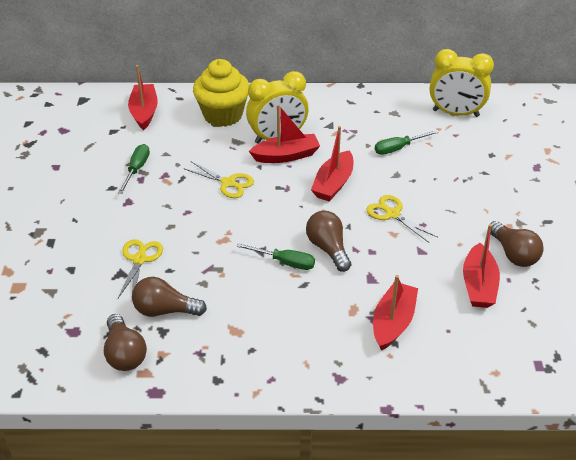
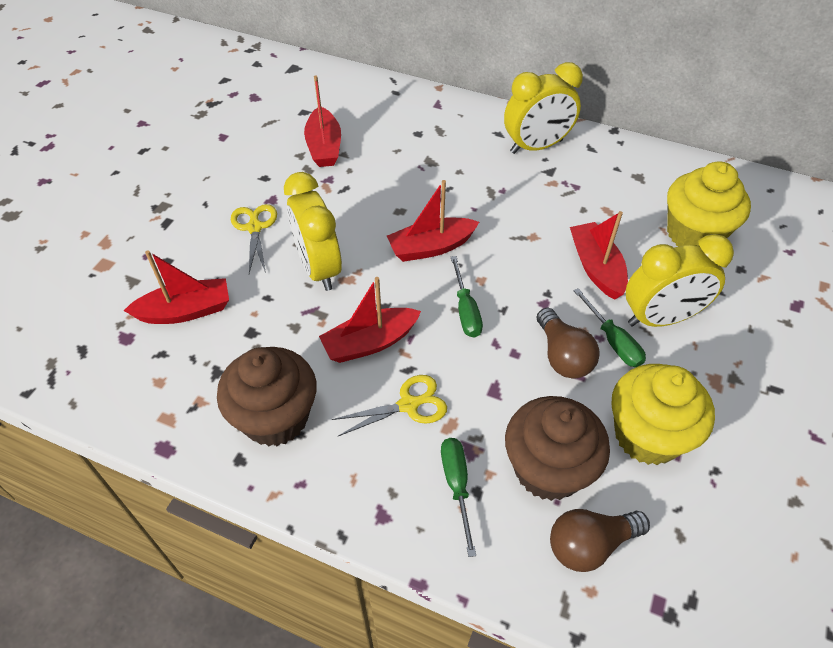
brown cupcake: 0 -> 2
brown light bulb: 4 -> 2
yellow clock: 2 -> 3
yellow cupcake: 1 -> 2
yellow scissors: 3 -> 2

